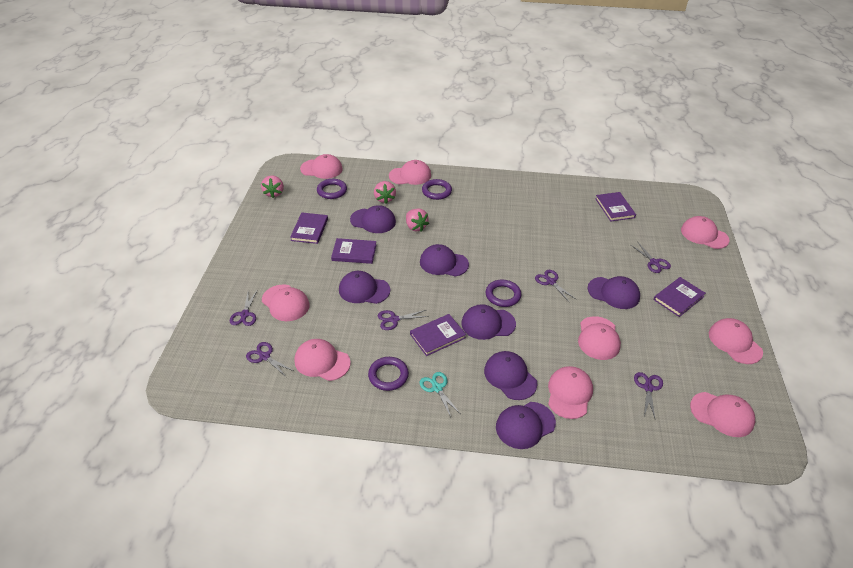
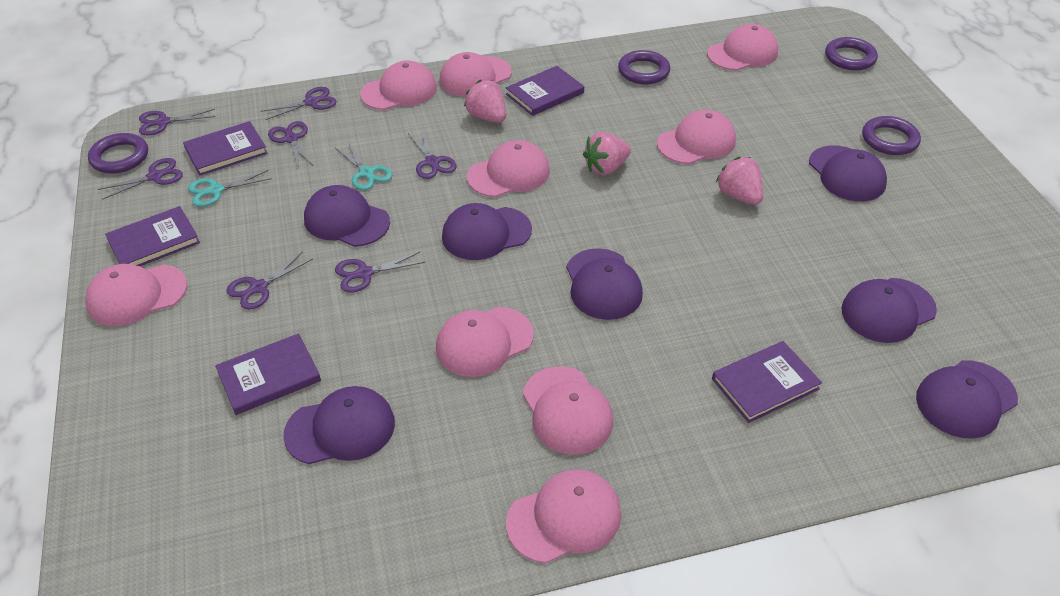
purple scissors: 6 -> 7
turquoise scissors: 1 -> 2

